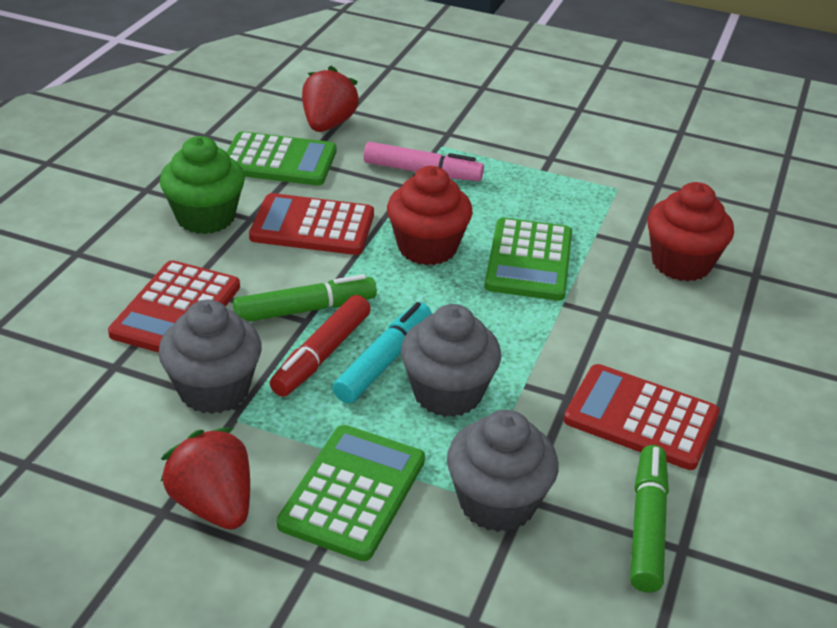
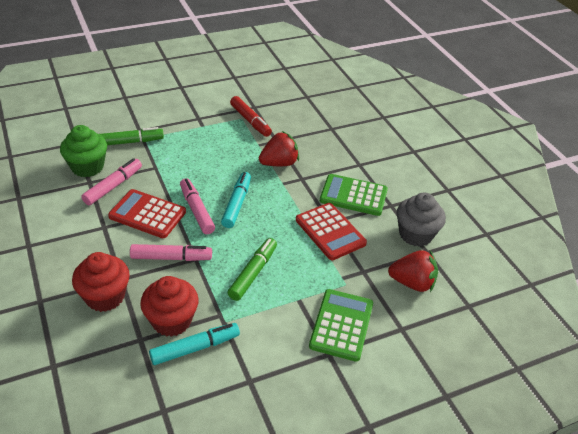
green calculator: 3 -> 2
grey cupcake: 3 -> 1
pink marker: 1 -> 3
red calculator: 3 -> 2
turquoise marker: 1 -> 2

